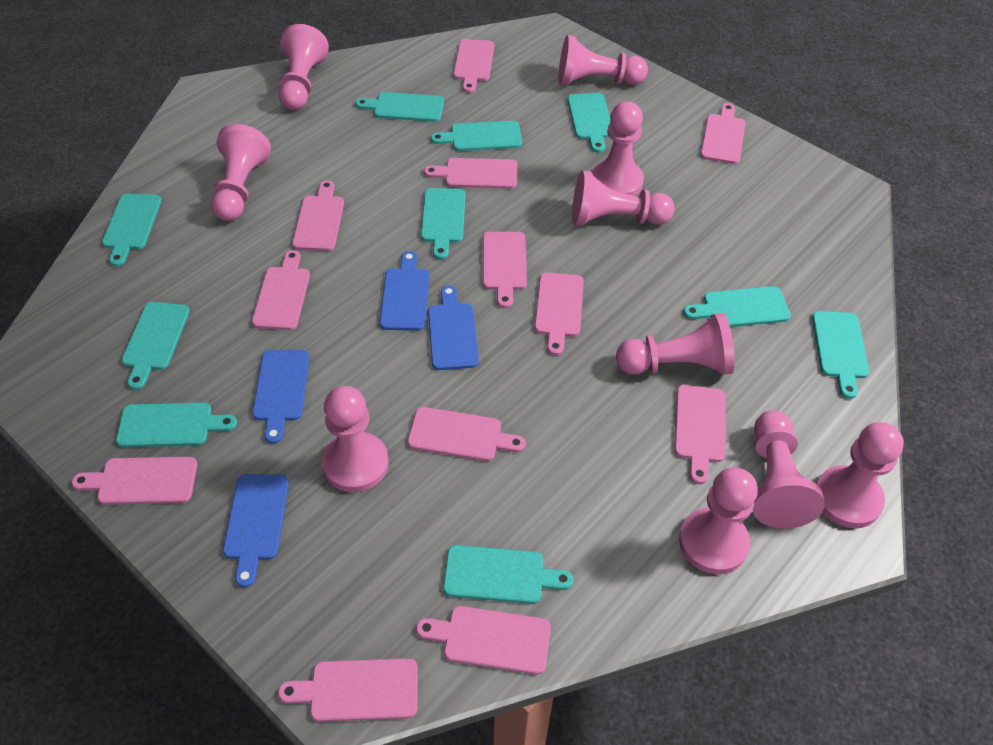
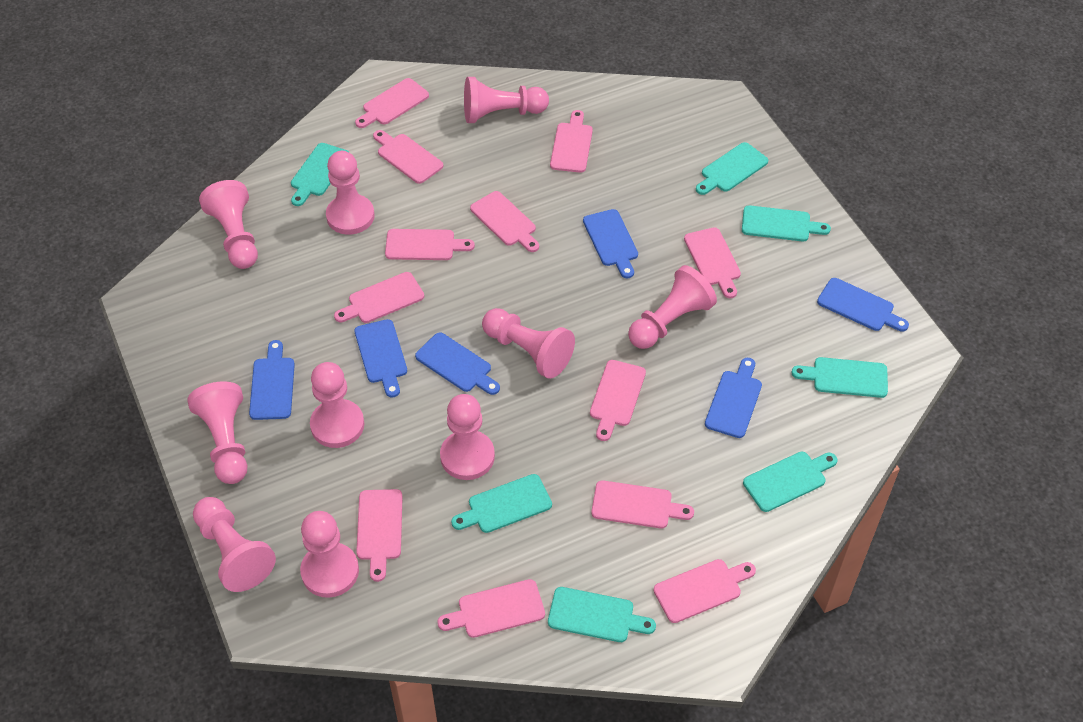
blue cutting board: 4 -> 6
turquoise cutting board: 10 -> 7

